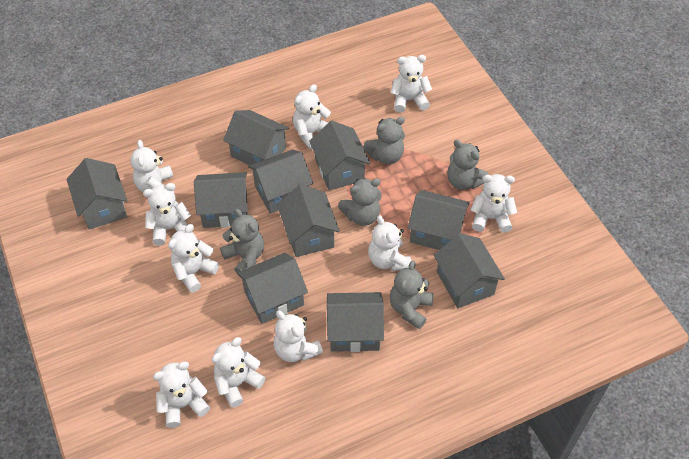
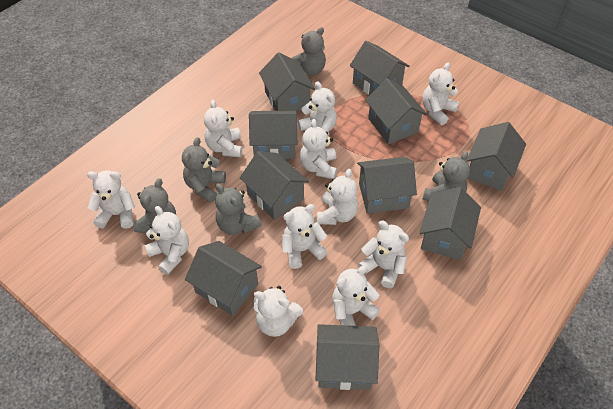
white teddy bear: 10 -> 11

